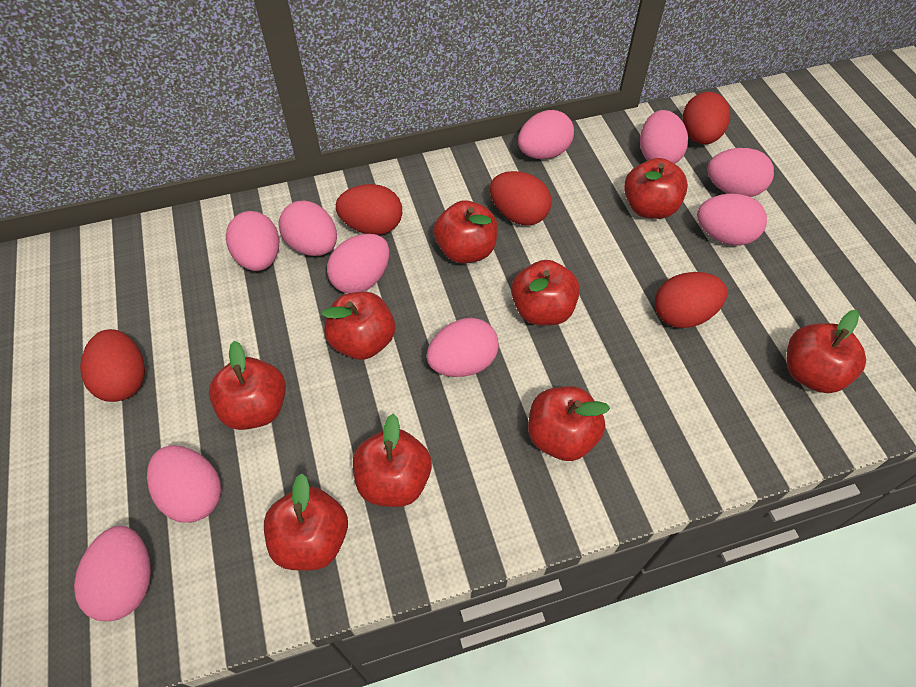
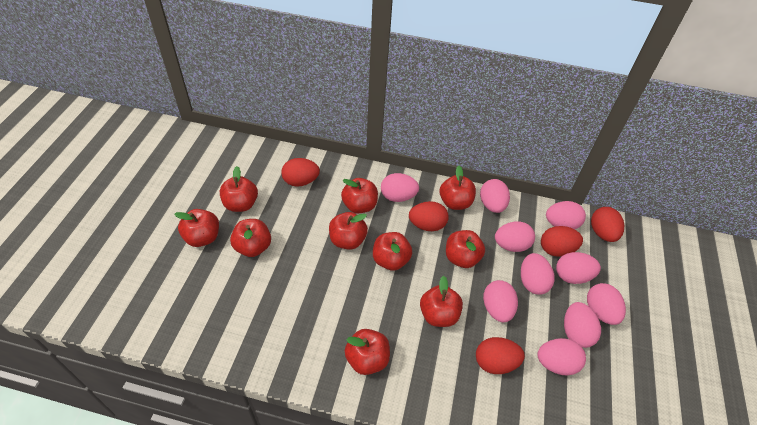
red apple: 9 -> 10

